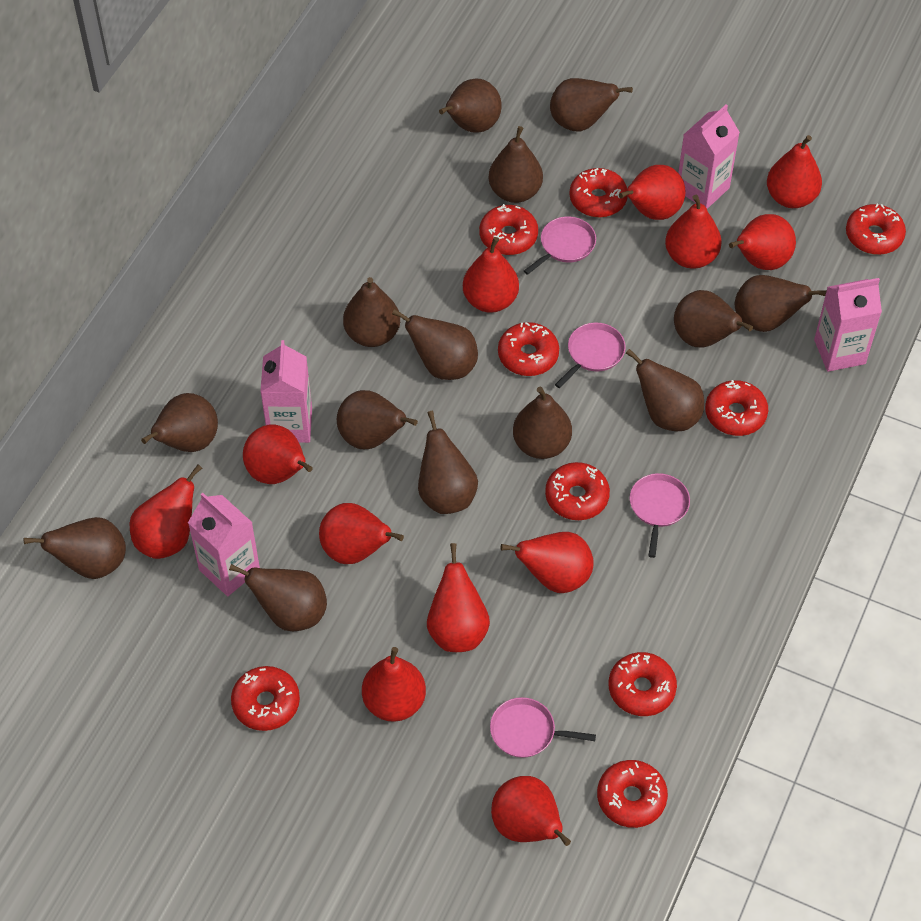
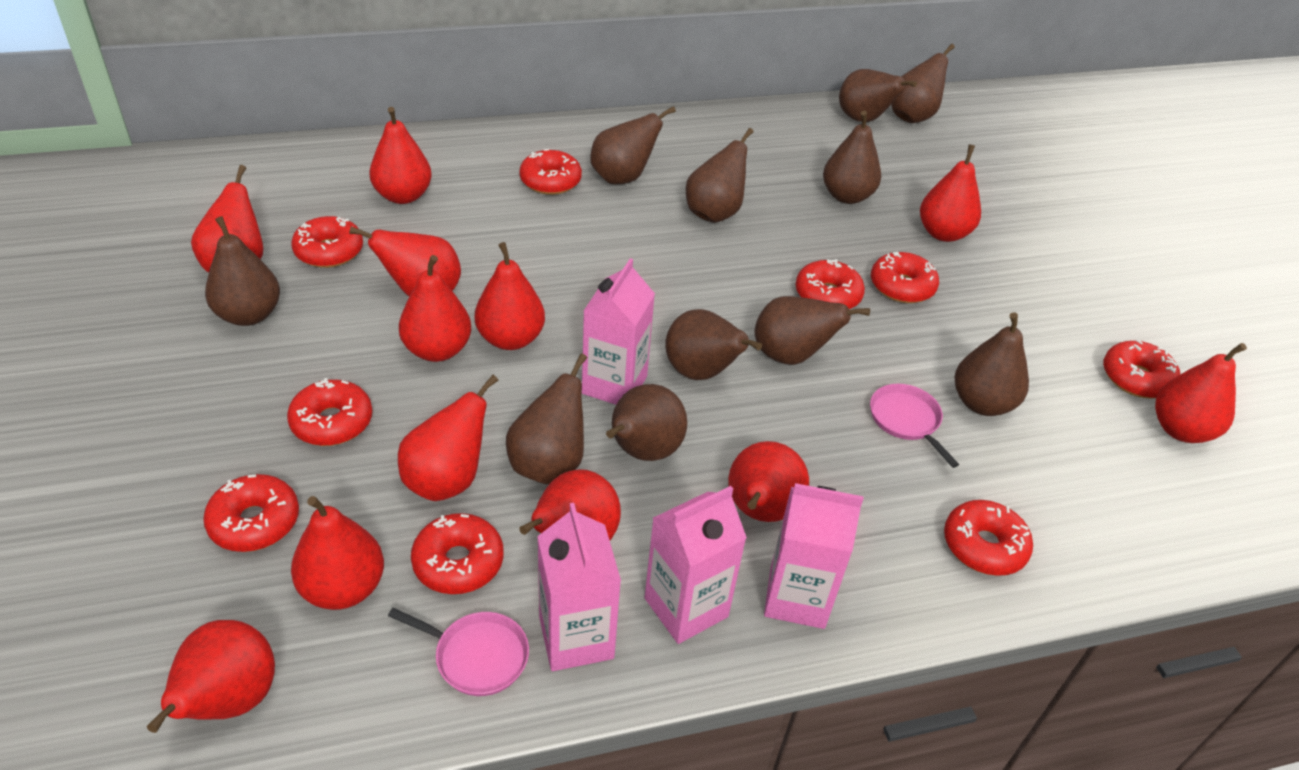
brown pear: 14 -> 11
pink pan: 4 -> 2

